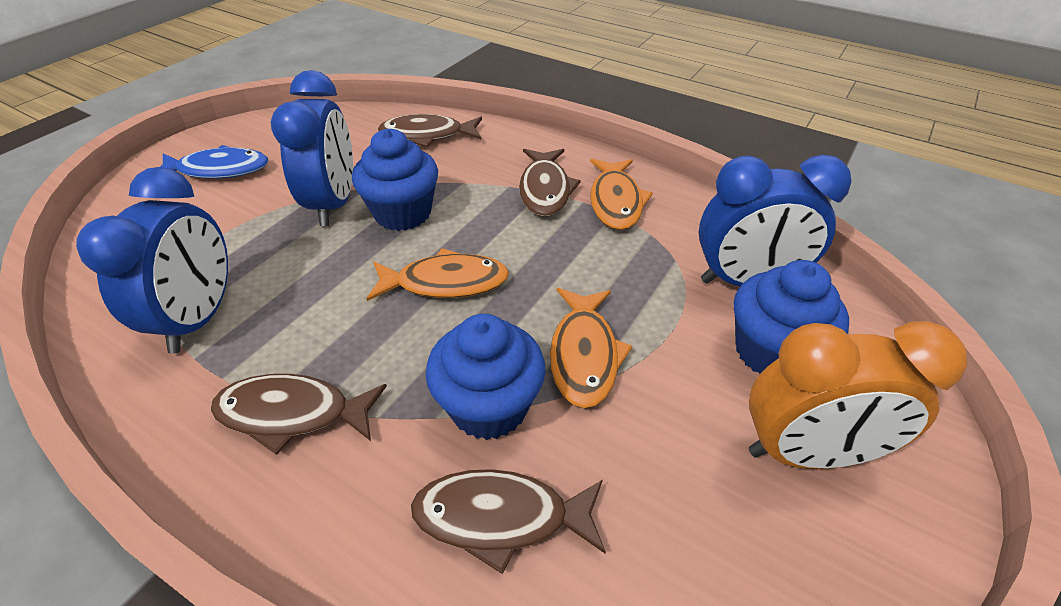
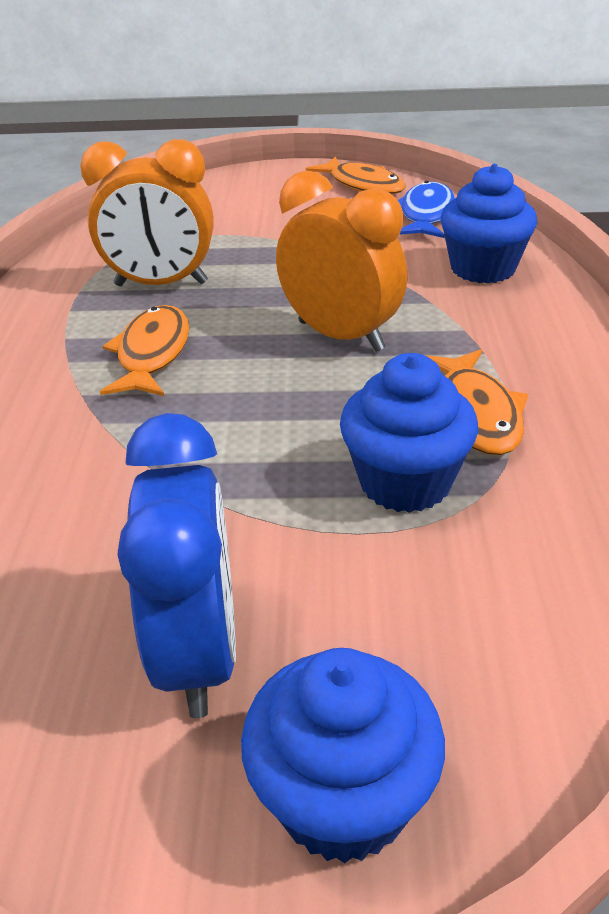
blue clock: 3 -> 1
brown fish: 4 -> 0
orange clock: 1 -> 2

